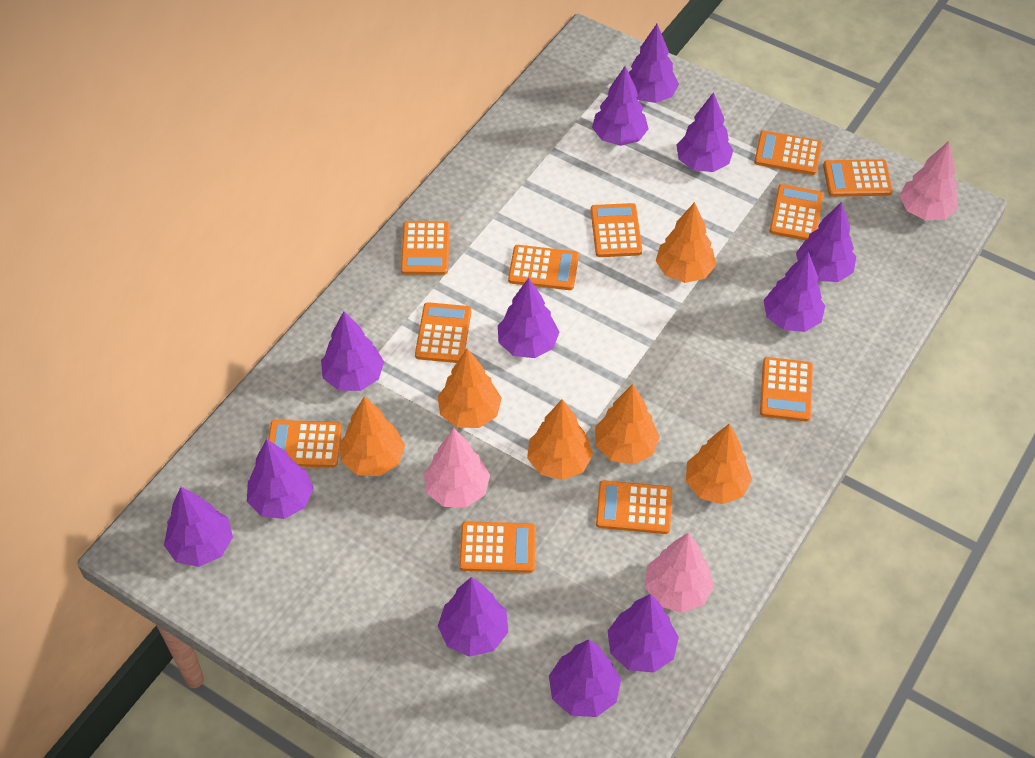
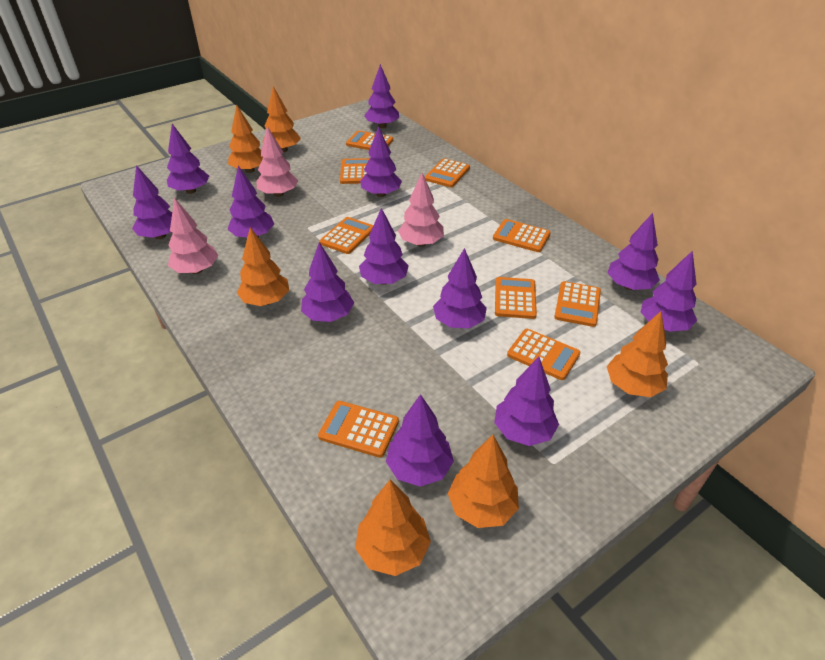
orange calculator: 11 -> 9

